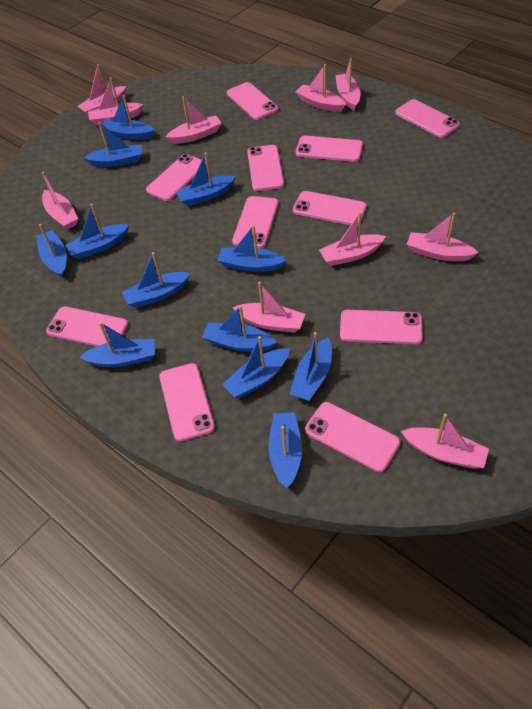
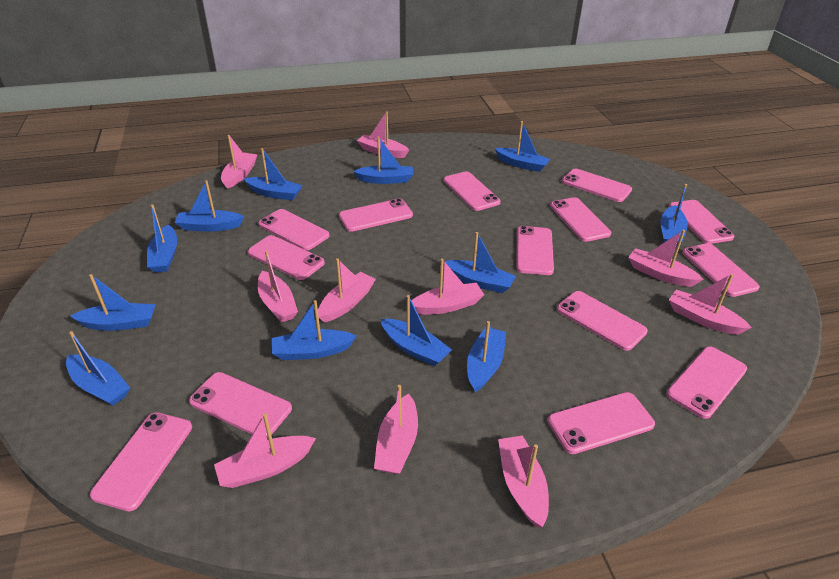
pink phone: 11 -> 14

